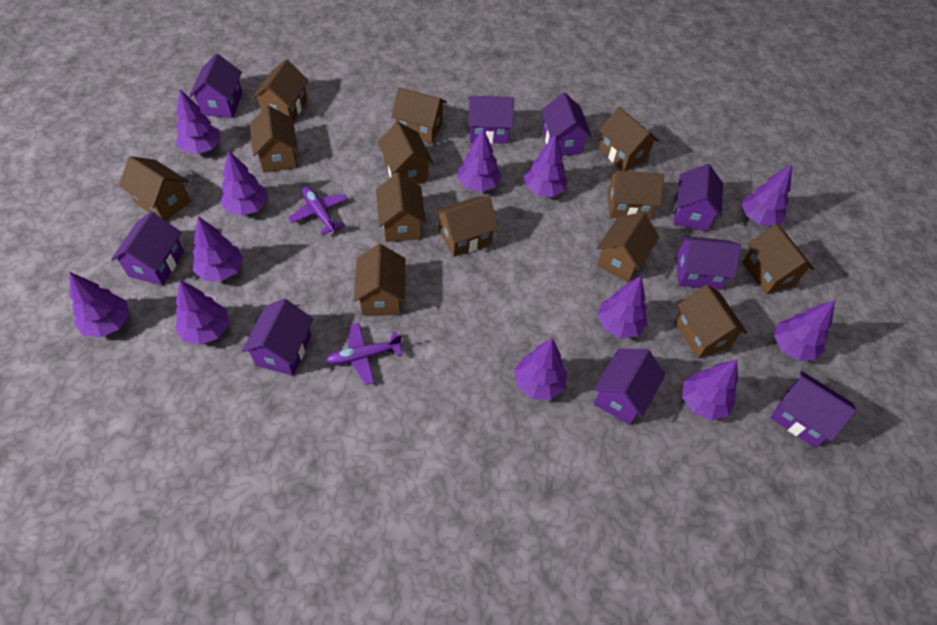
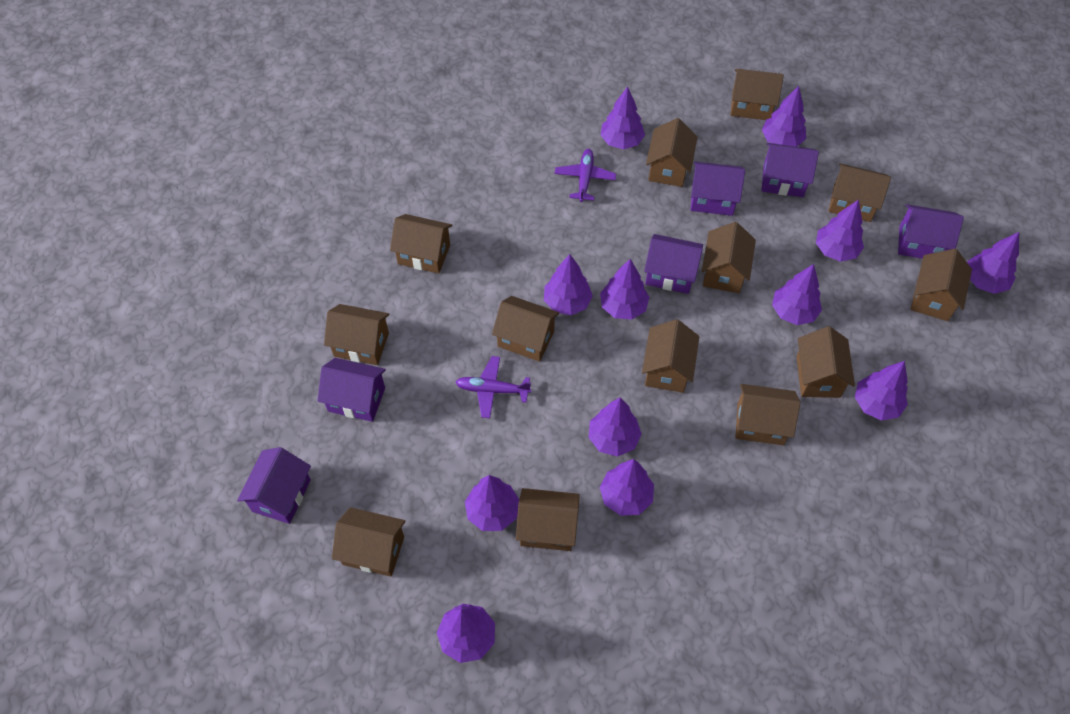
purple house: 9 -> 6

